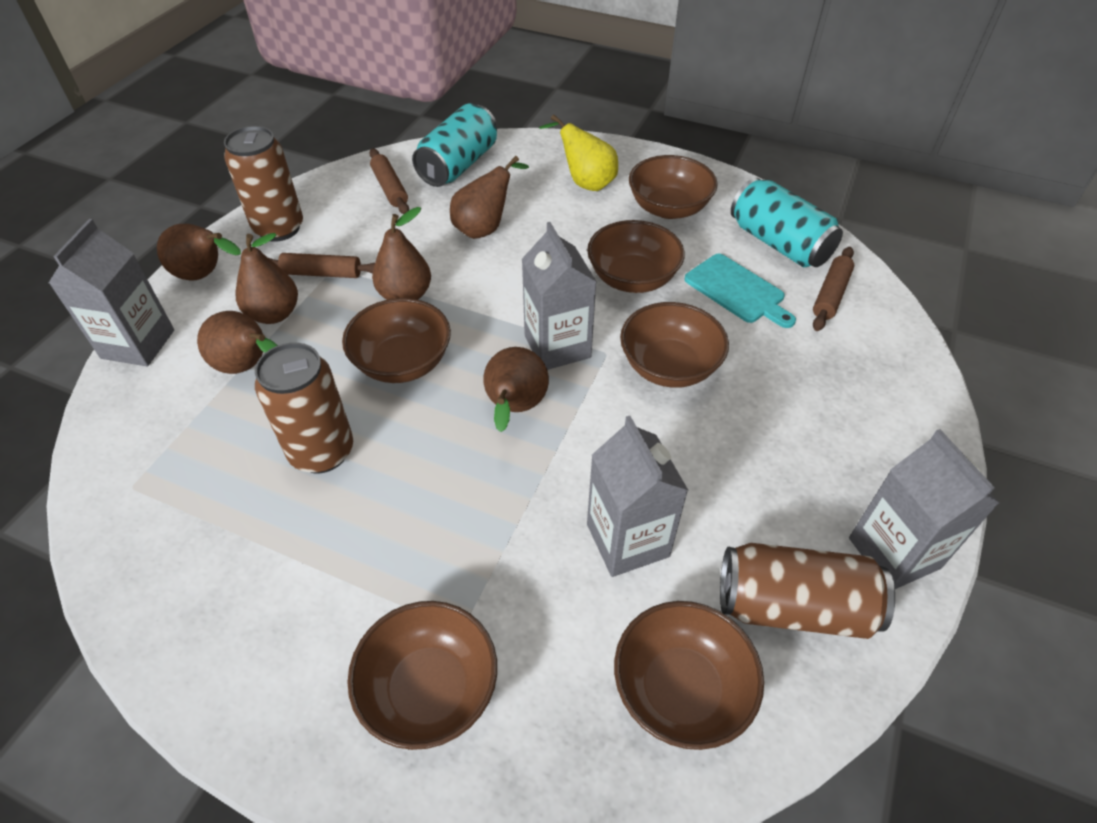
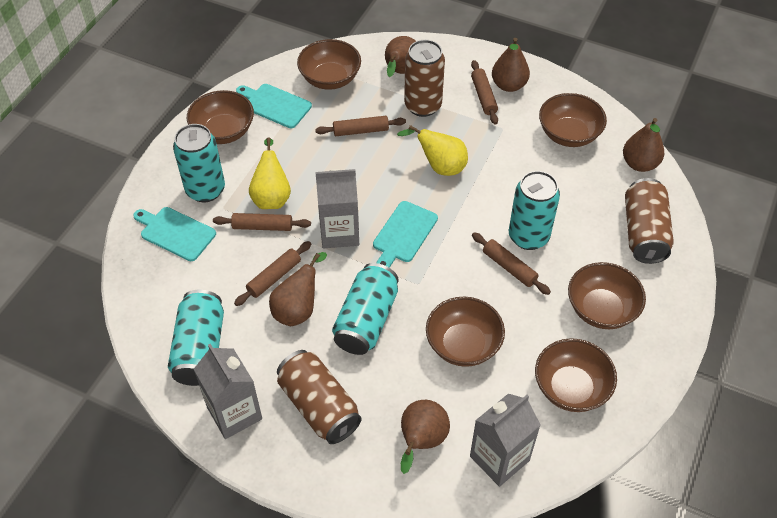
brown pear: 6 -> 5
brown rolling pin: 3 -> 5
grey carton: 4 -> 3
turquoise can: 2 -> 4
turquoise cutting board: 1 -> 3
yellow pear: 1 -> 2

